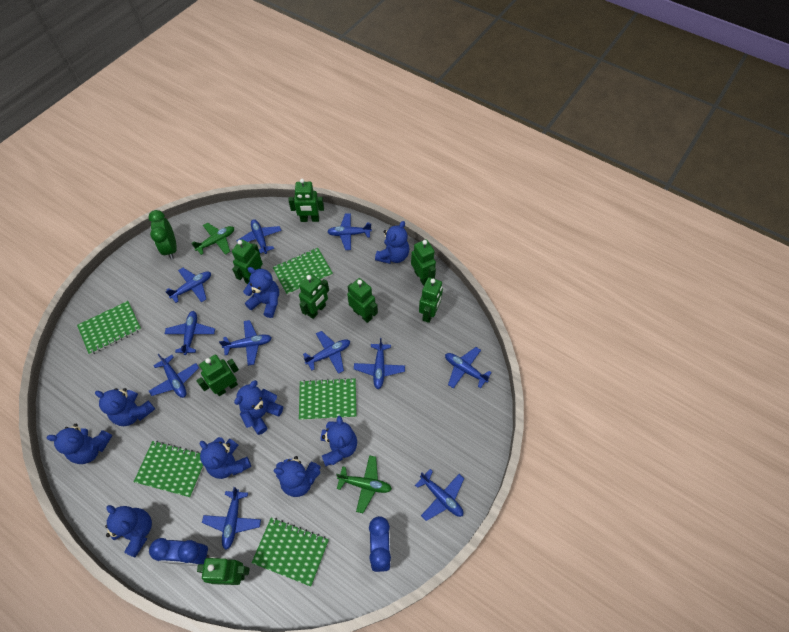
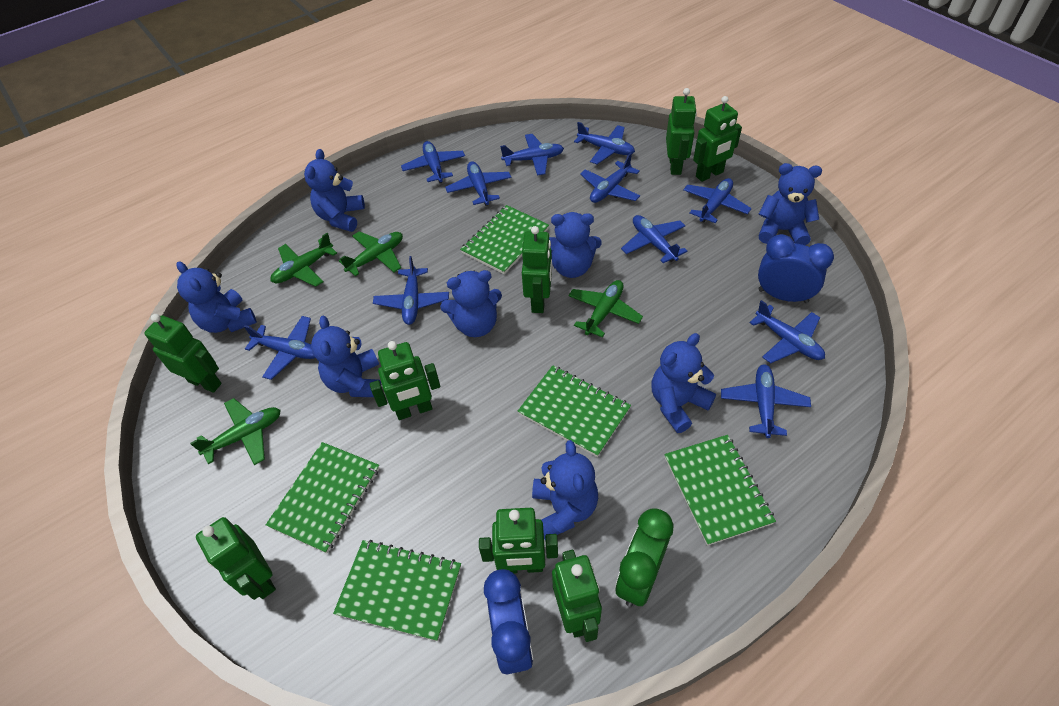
blue teddy bear: 9 -> 8
green plane: 2 -> 4

